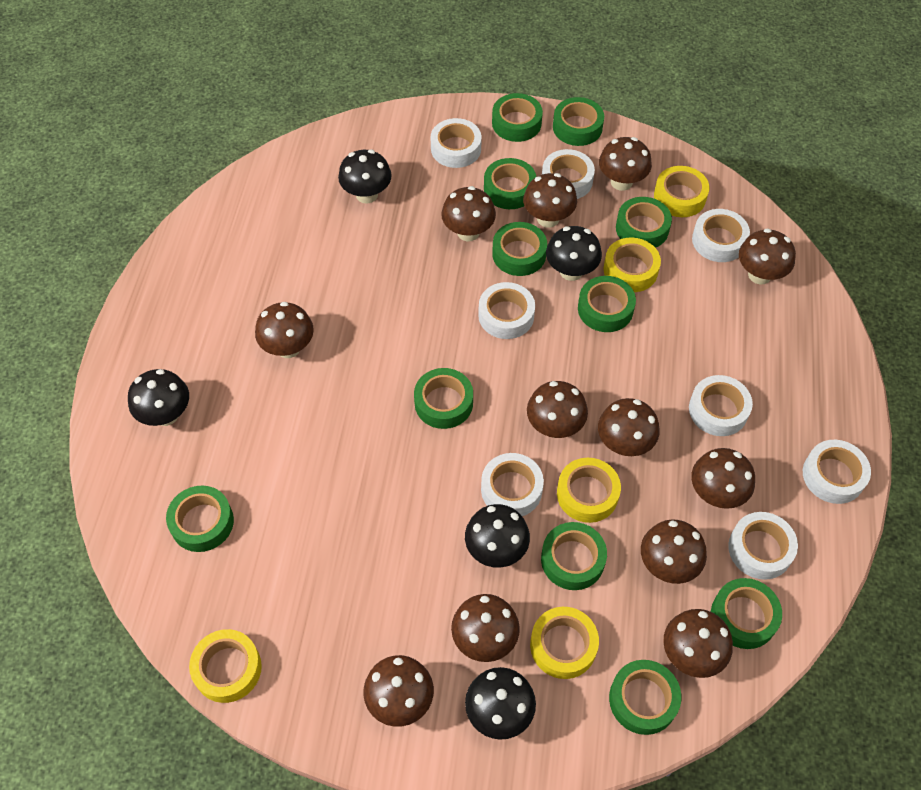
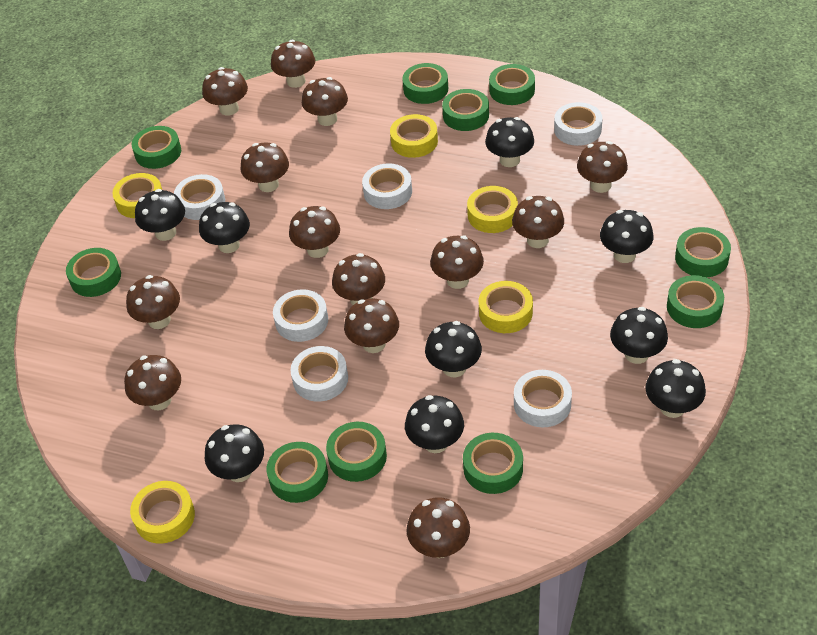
black mushroom: 5 -> 9
brown mushroom: 12 -> 13
green tape: 11 -> 10
white tape: 8 -> 6

